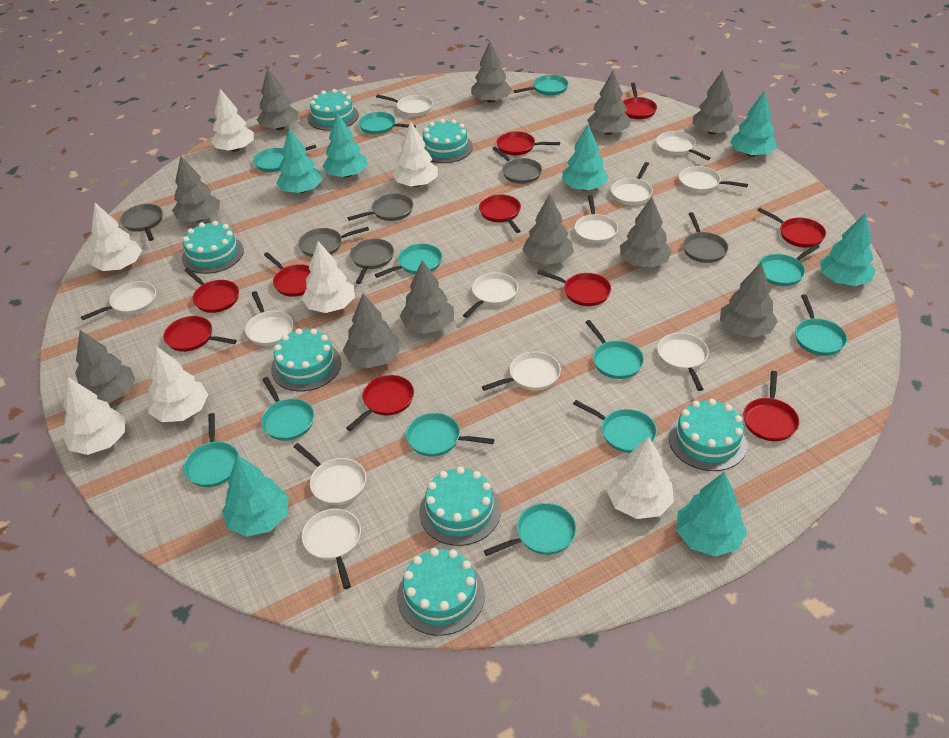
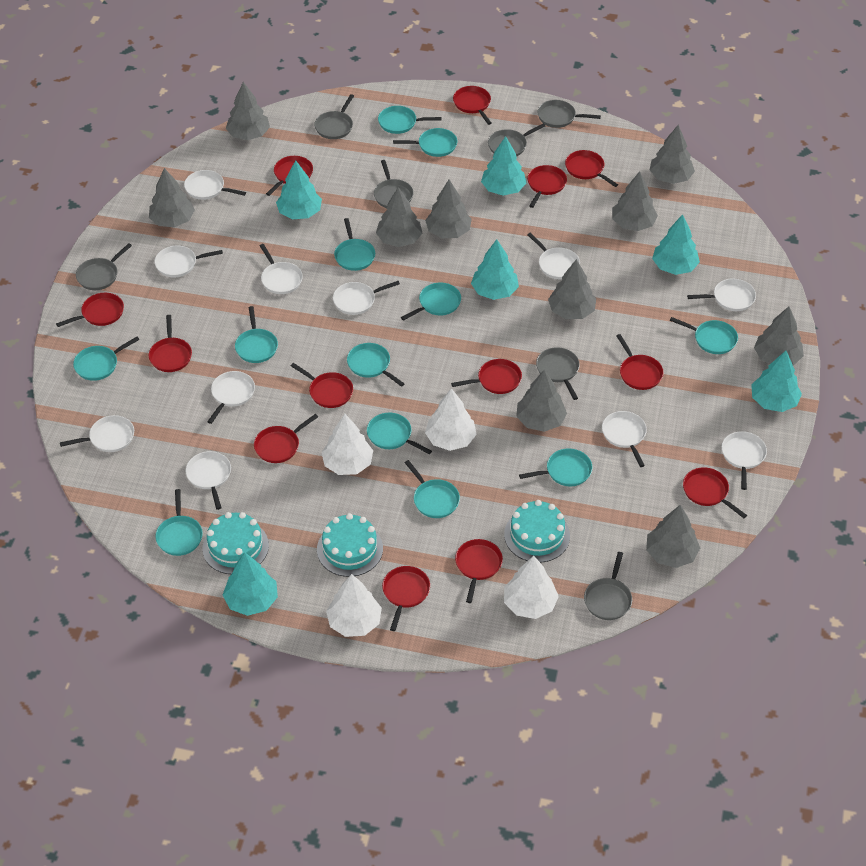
grey pan: 6 -> 7
grey tree: 11 -> 10
red pan: 10 -> 13
turquoise cake: 7 -> 3
turquoise tree: 7 -> 6
white pan: 12 -> 11
white tree: 7 -> 4

